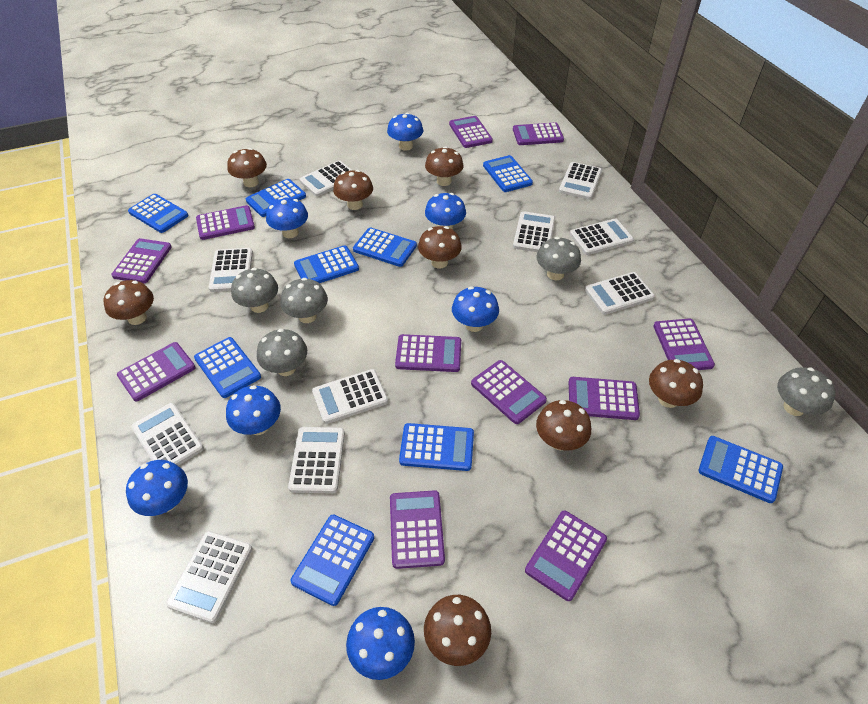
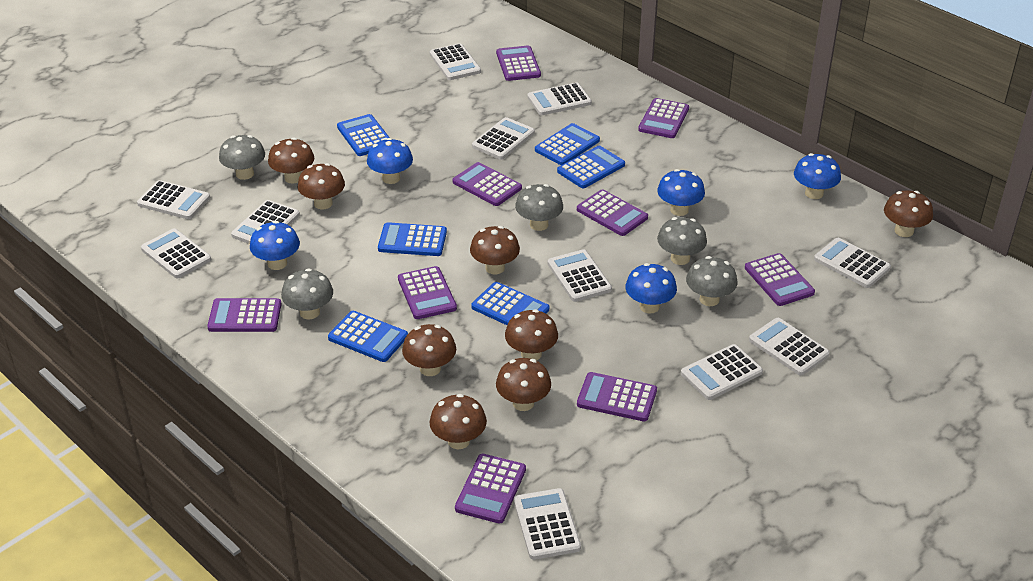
blue calculator: 9 -> 6
blue mushroom: 7 -> 5
purple calculator: 11 -> 9
white calculator: 10 -> 11

